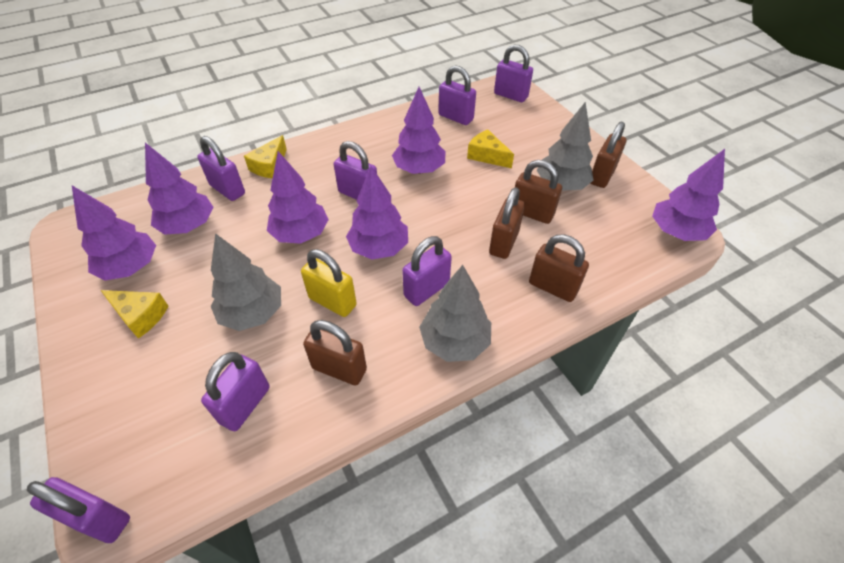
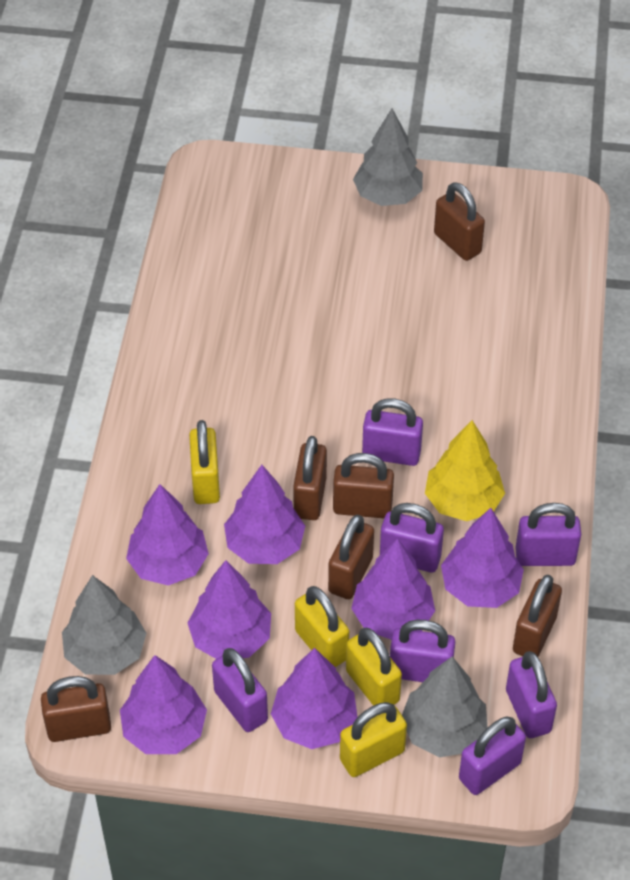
brown padlock: 5 -> 6
purple tree: 6 -> 7
yellow cheese: 3 -> 0
yellow padlock: 1 -> 4
yellow tree: 0 -> 1

